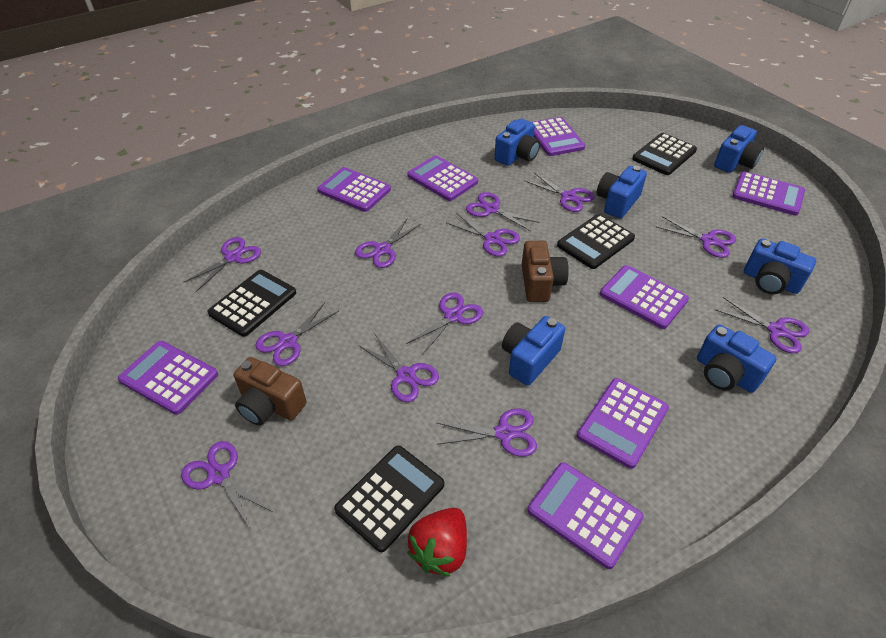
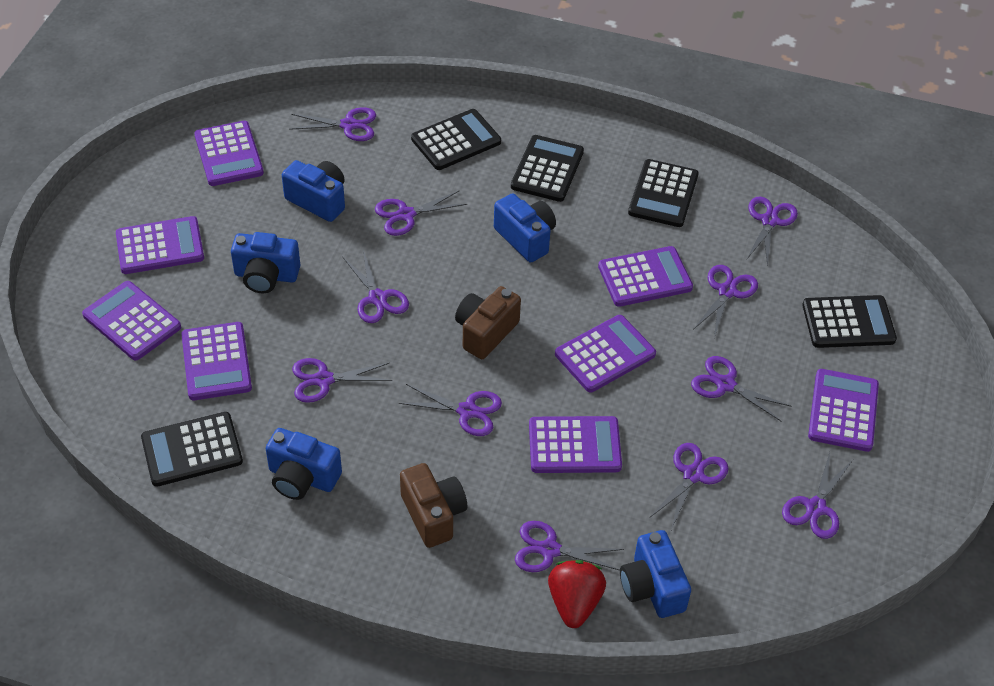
black calculator: 4 -> 5
blue camera: 6 -> 5
purple scissors: 12 -> 11

